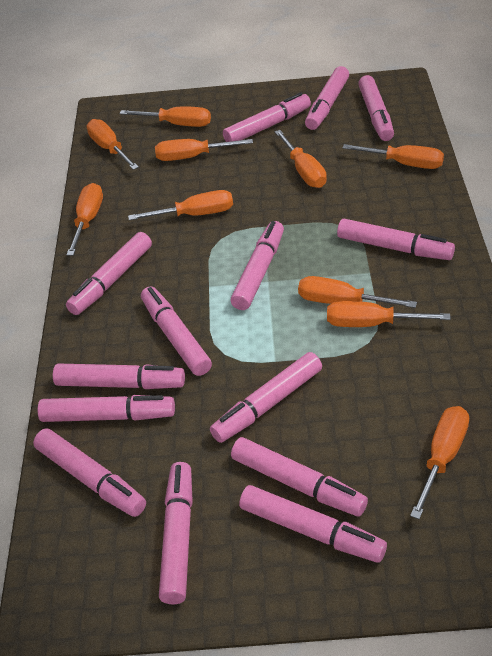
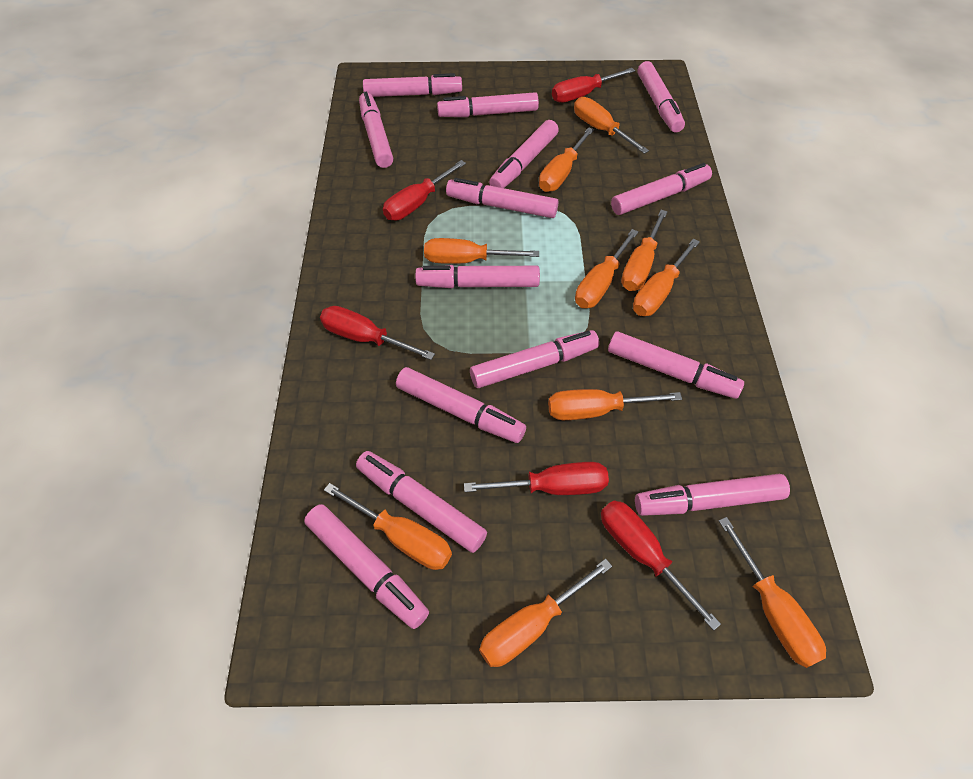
red screwdriver: 0 -> 5

